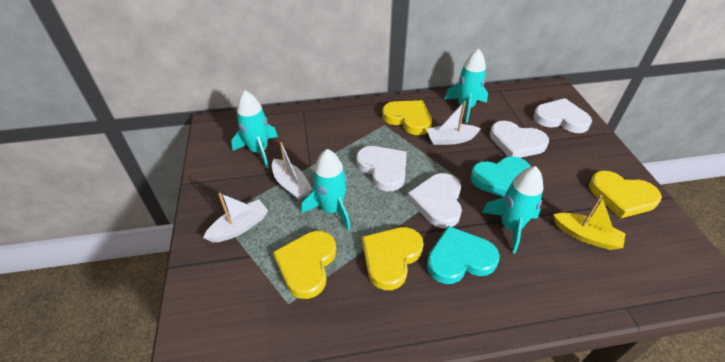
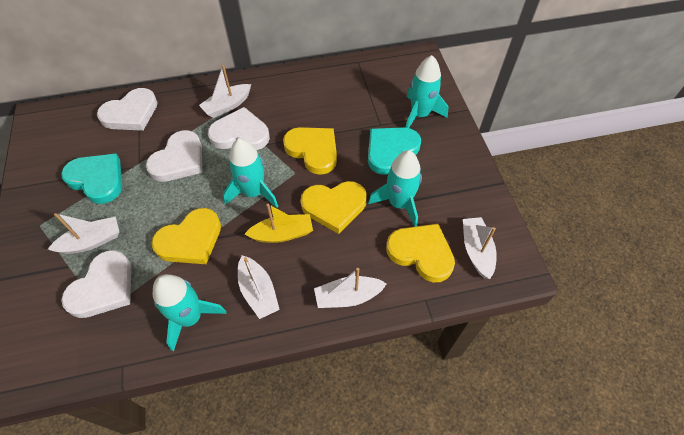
white boat: 3 -> 5

